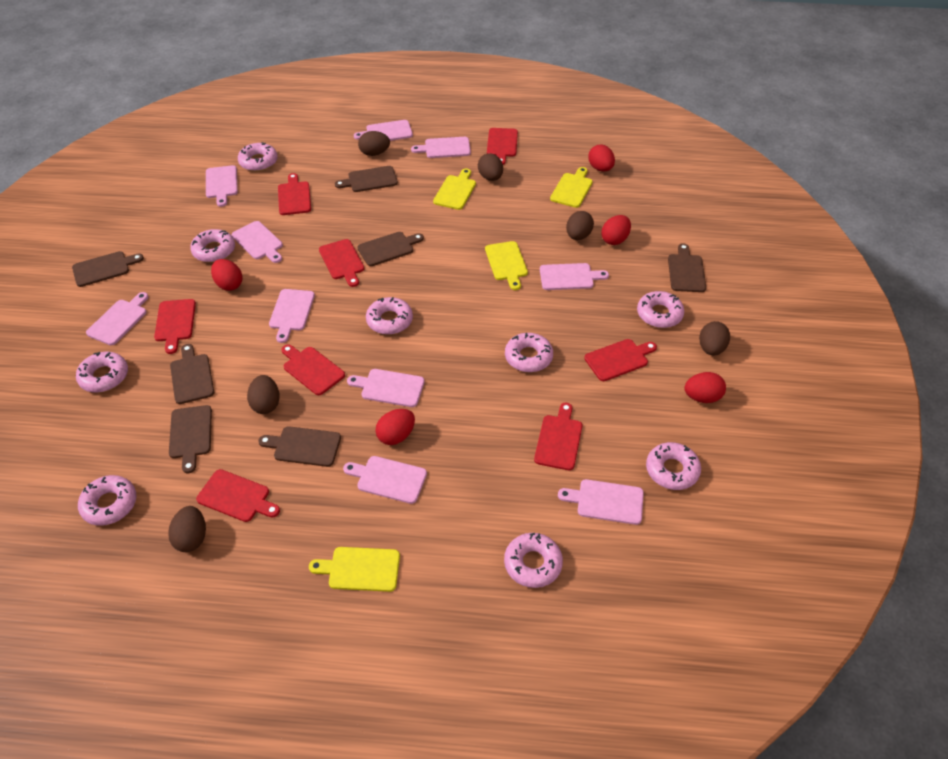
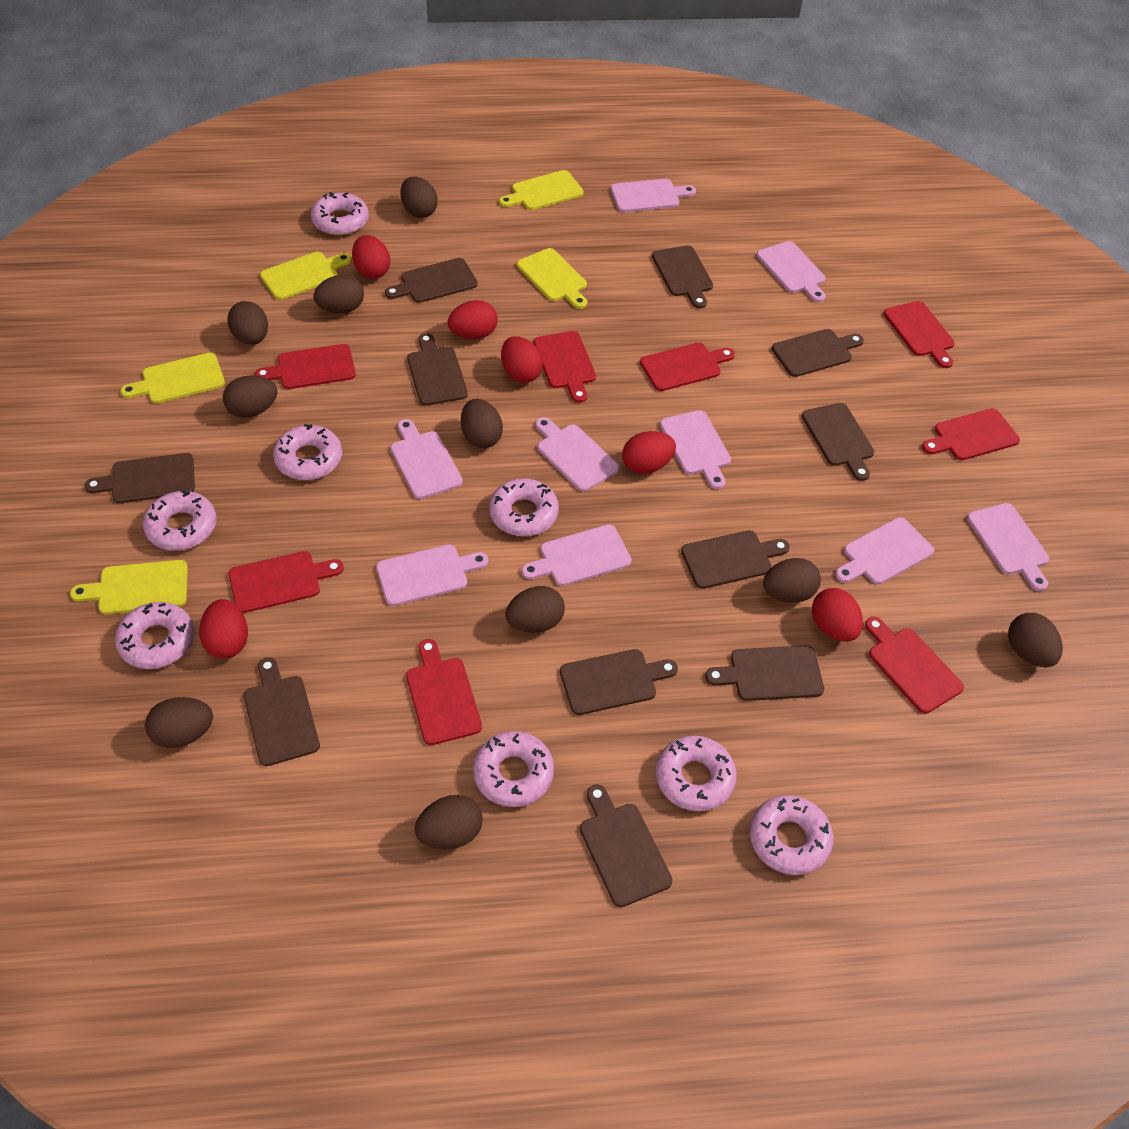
brown cutting board: 7 -> 11
brown egg: 6 -> 10
pink cutting board: 10 -> 9
pink donut: 9 -> 8
red egg: 5 -> 6
yellow cutting board: 4 -> 5

